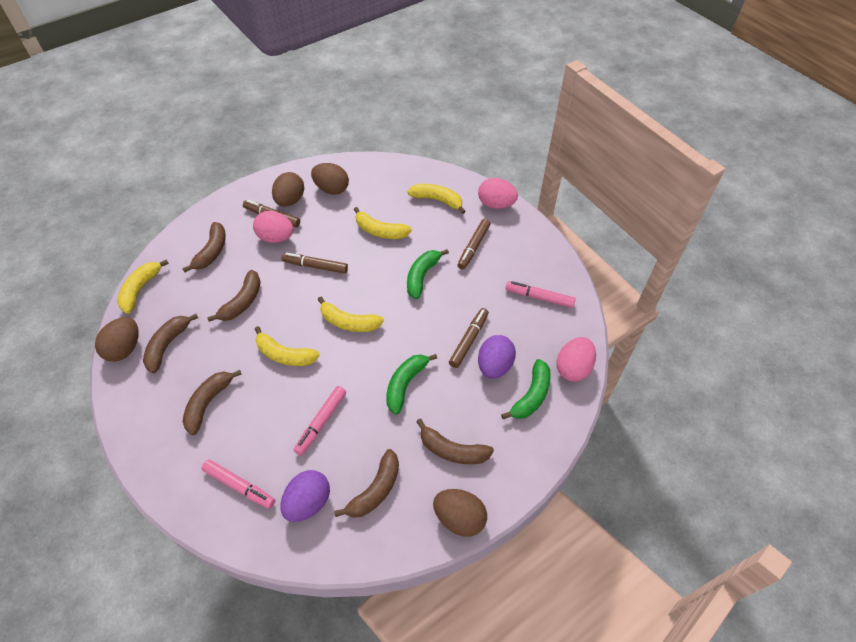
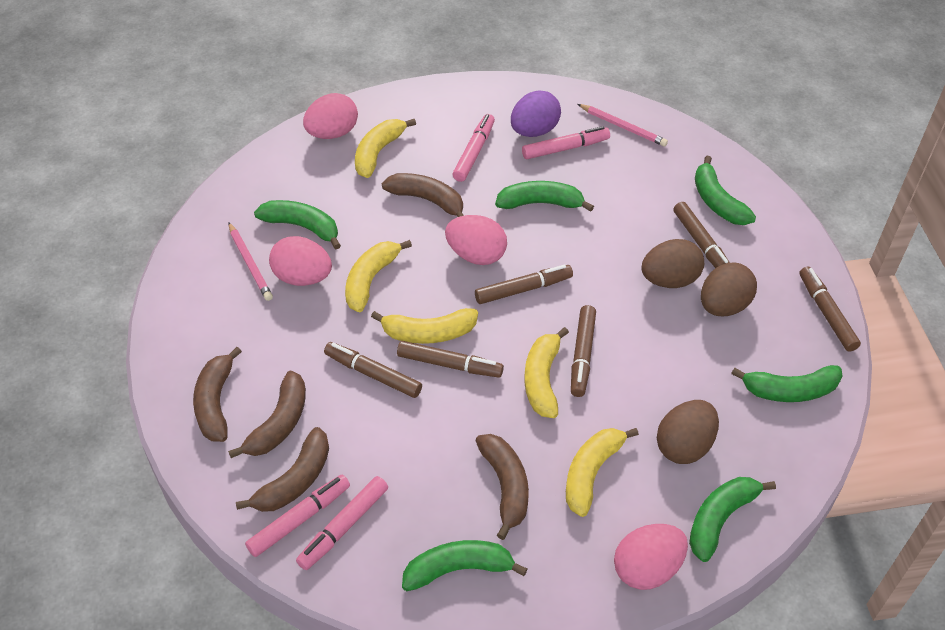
brown banana: 6 -> 5
brown egg: 4 -> 3
brown marker: 4 -> 6
green banana: 3 -> 6
pink egg: 3 -> 4
pink marker: 3 -> 4
pink pencil: 0 -> 2
purple egg: 2 -> 1

